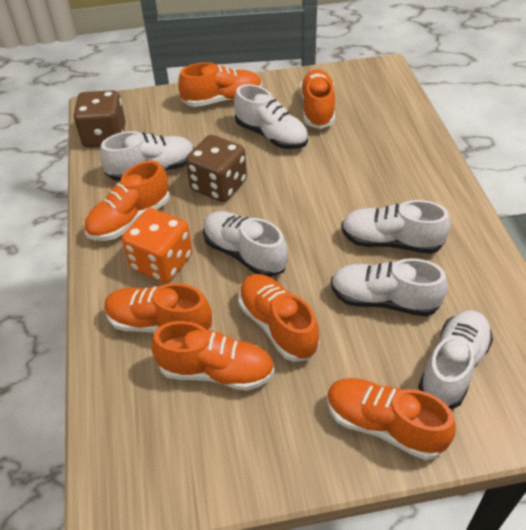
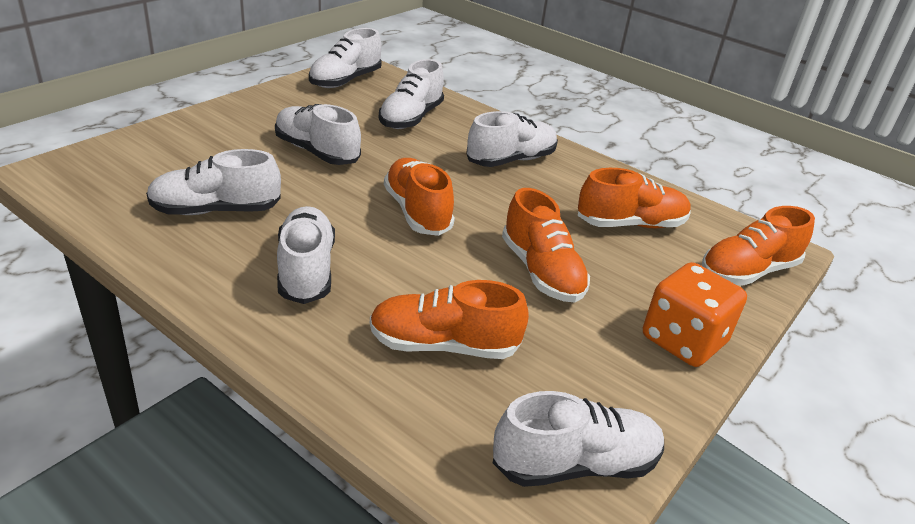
brown dice: 2 -> 0
orange shoe: 7 -> 5
white shoe: 6 -> 7

